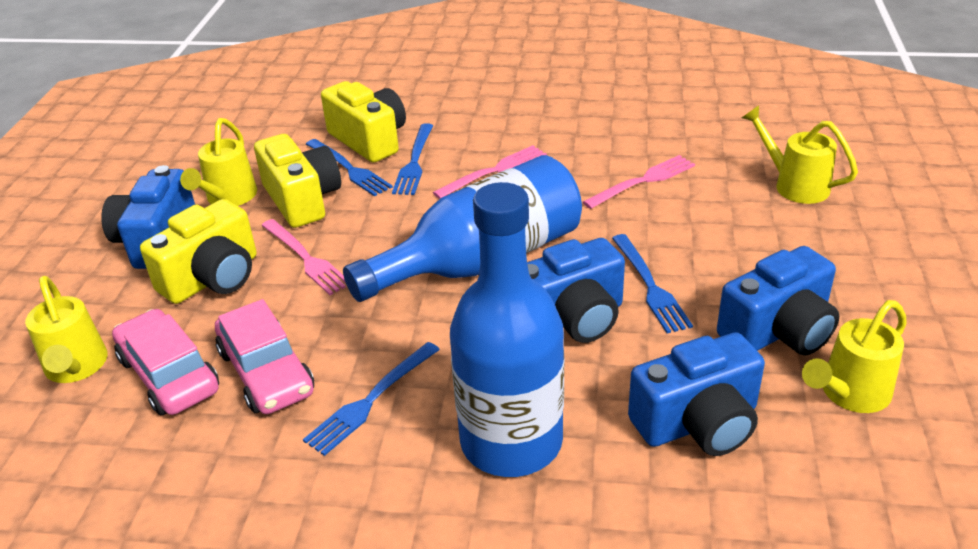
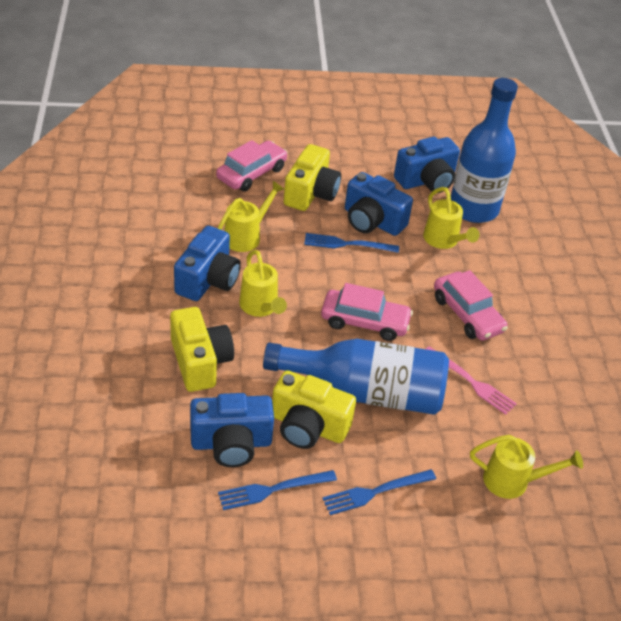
blue fork: 4 -> 3
pink car: 2 -> 3
pink fork: 3 -> 1

